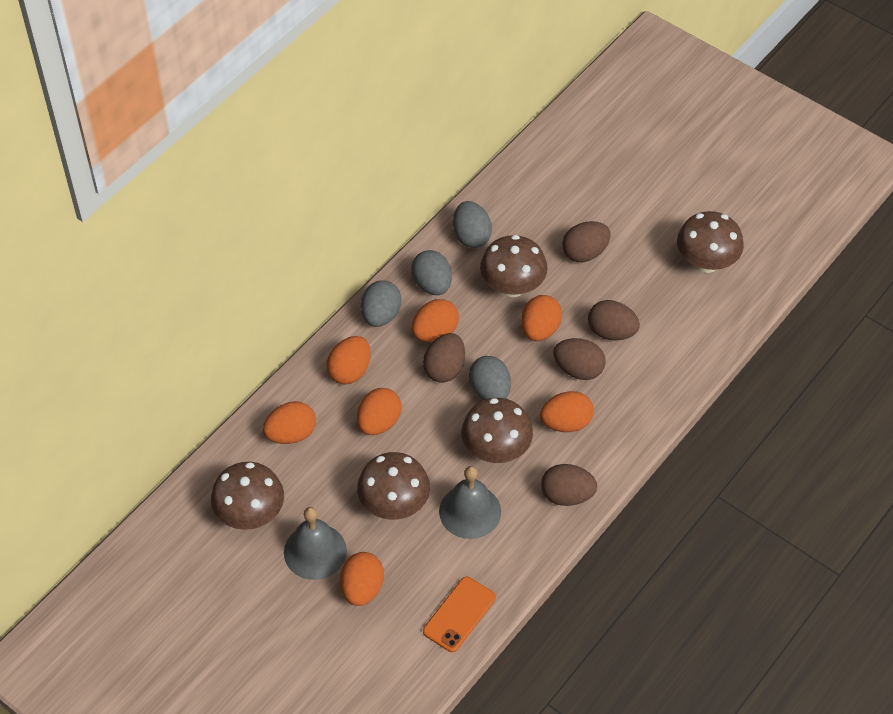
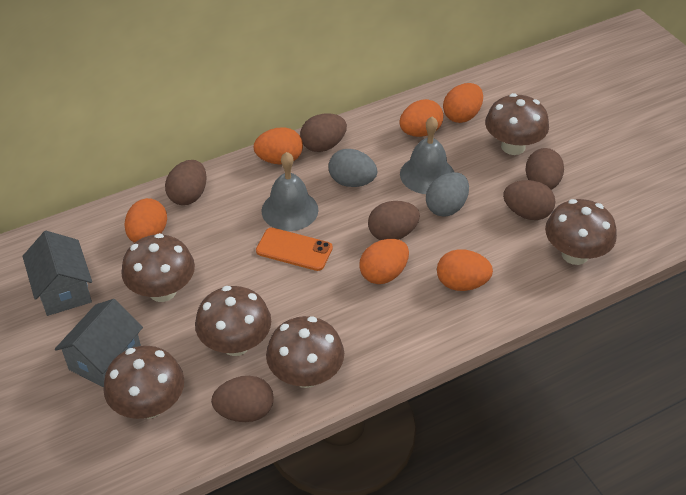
brown egg: 5 -> 6
brown mushroom: 5 -> 6
grey egg: 4 -> 2
grey house: 0 -> 2
orange egg: 7 -> 6

